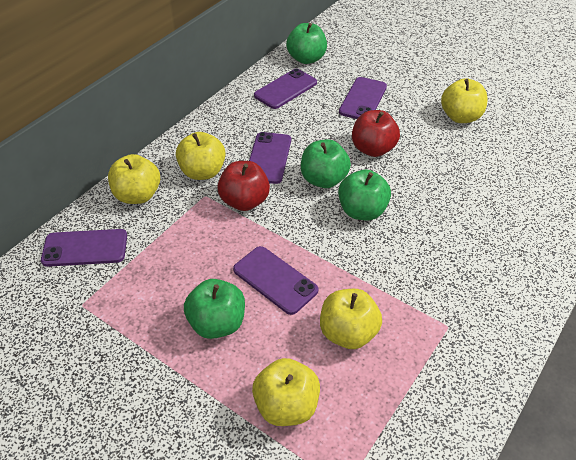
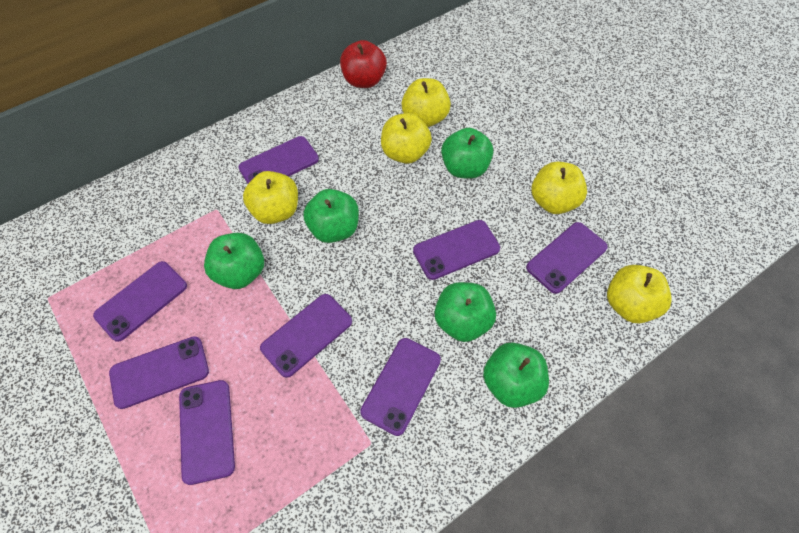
green apple: 4 -> 5
purple phone: 5 -> 8
red apple: 2 -> 1

